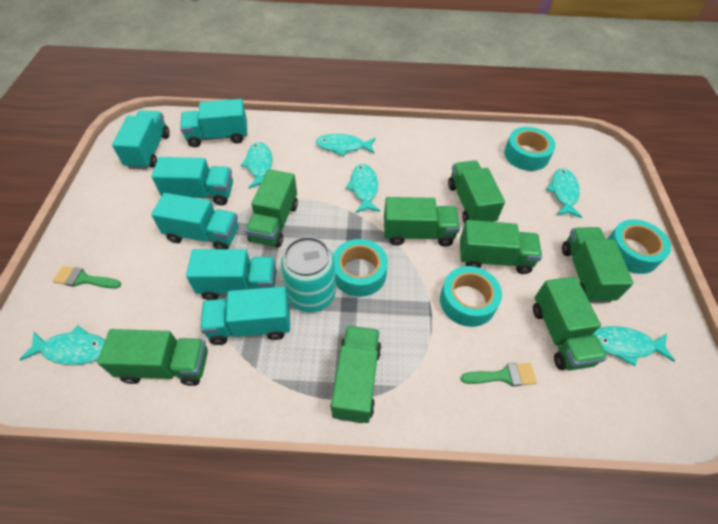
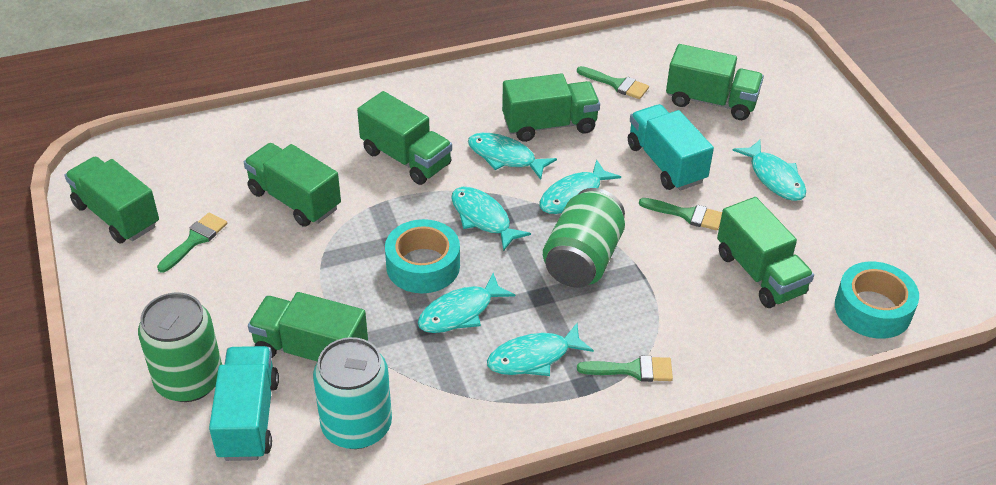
green brush: 2 -> 4
green can: 0 -> 2
green truck: 8 -> 7
turquoise tape: 4 -> 2
turquoise truck: 6 -> 2

